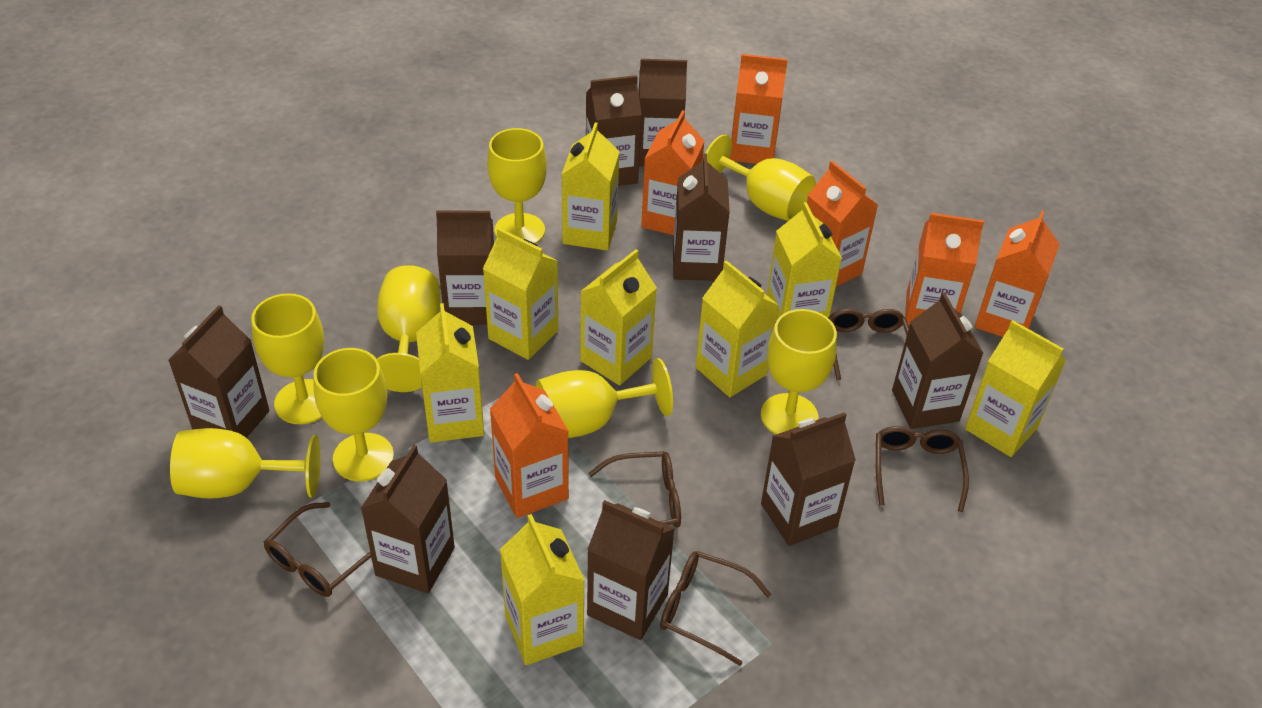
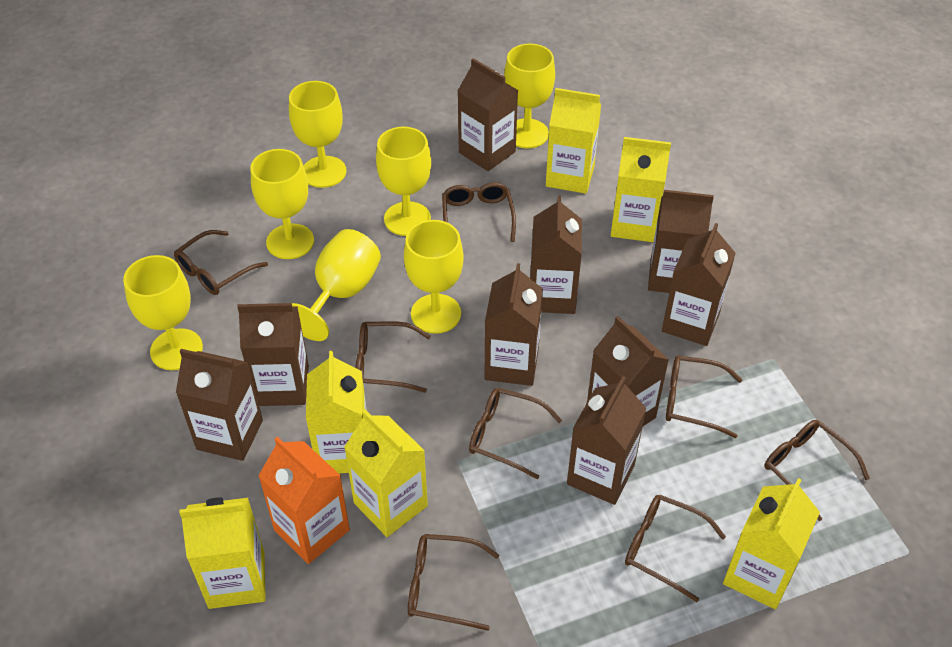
brown glasses: 5 -> 8
orange carton: 6 -> 1
yellow carton: 8 -> 6
yellow goblet: 8 -> 7

